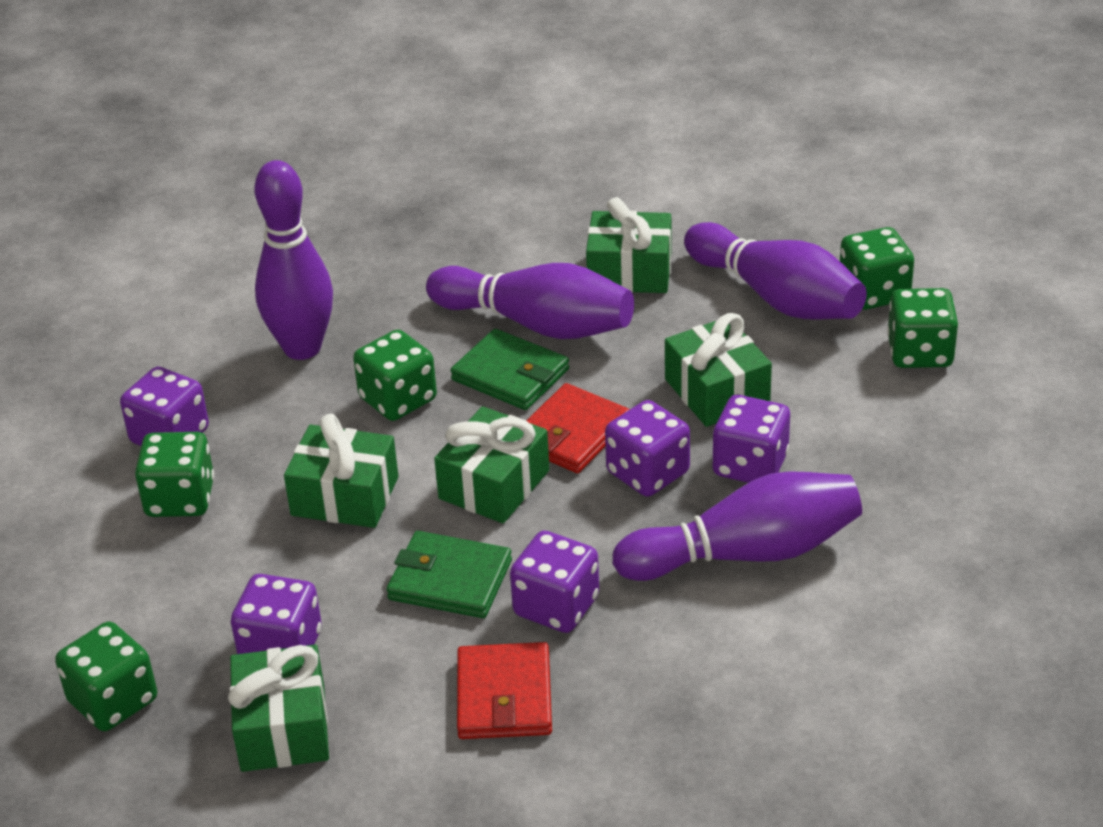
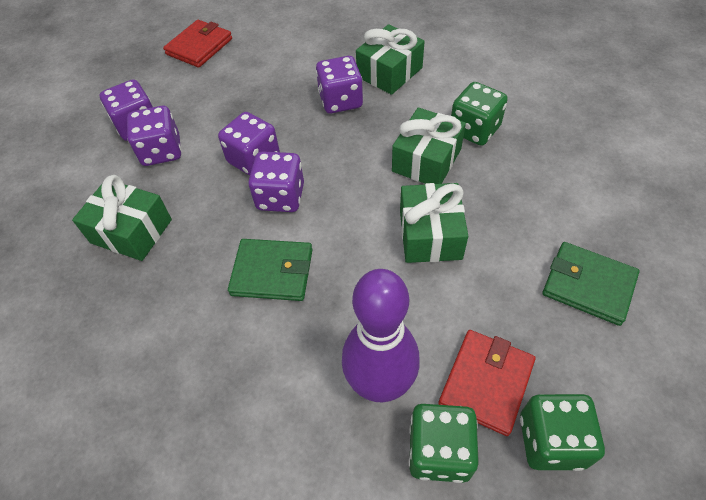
green dice: 5 -> 3
green gift: 5 -> 4
purple bowling pin: 4 -> 1

